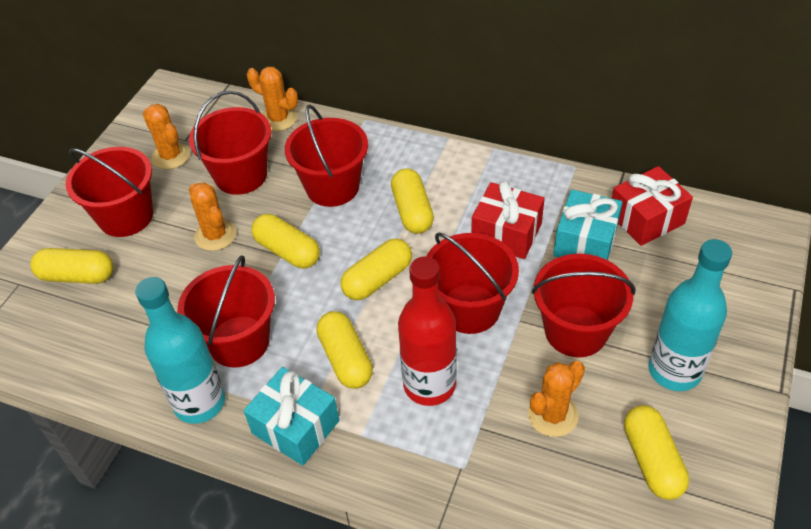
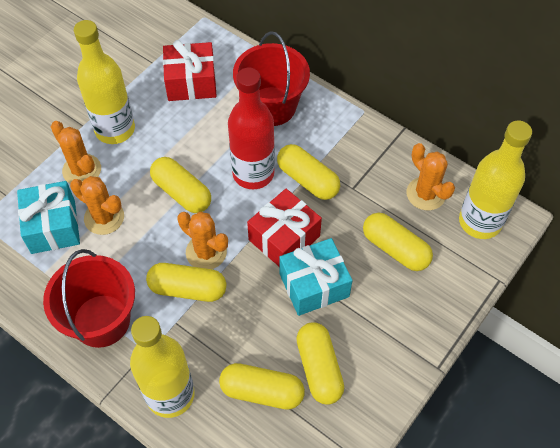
red bucket: 6 -> 2
turquoise bottle: 2 -> 0
yellow bottle: 0 -> 3

